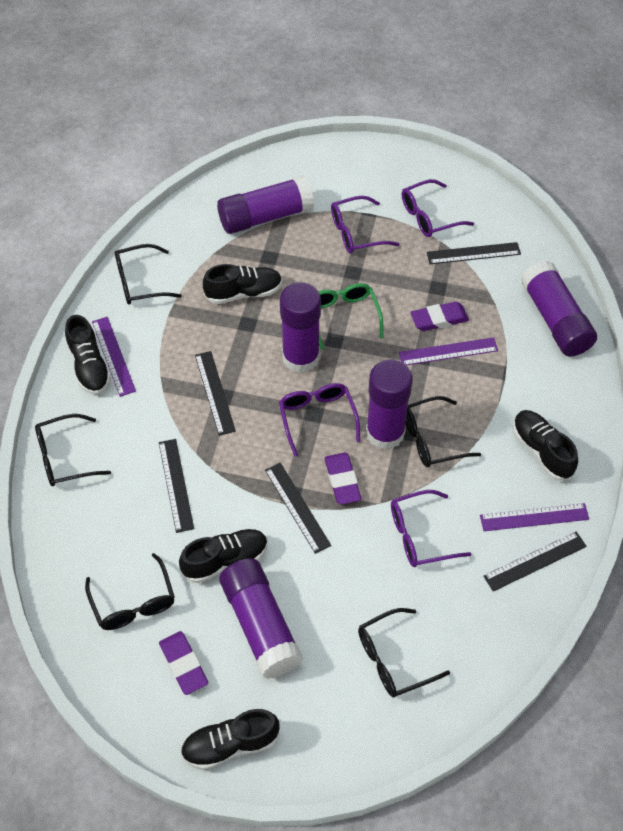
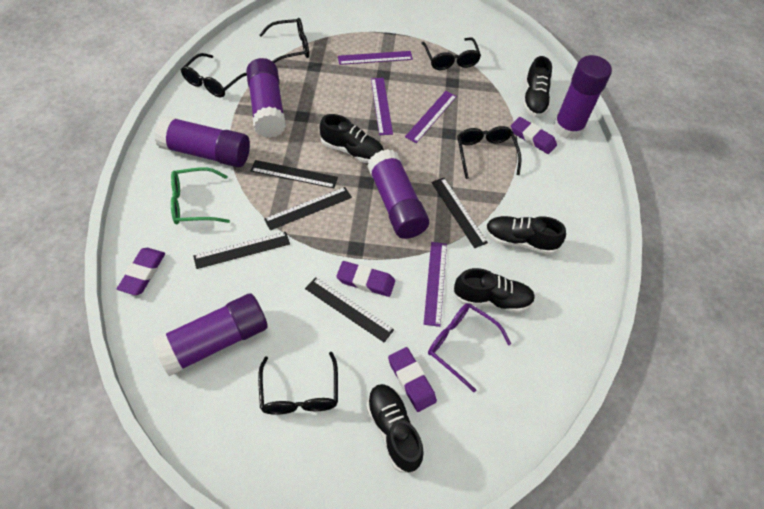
purple eraser: 3 -> 4
purple glasses: 4 -> 1
purple ruler: 3 -> 4

